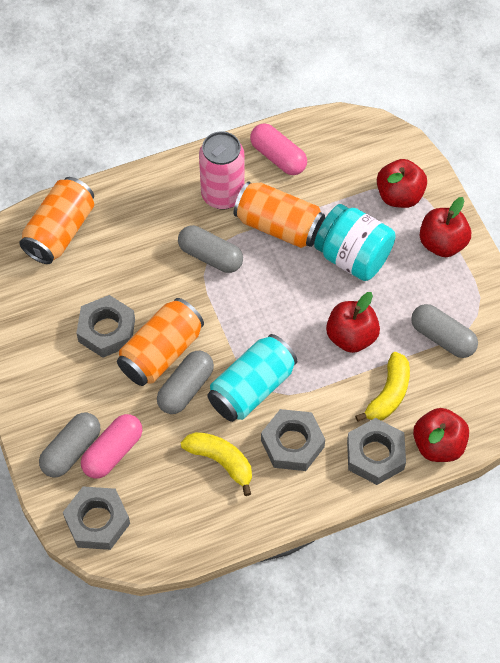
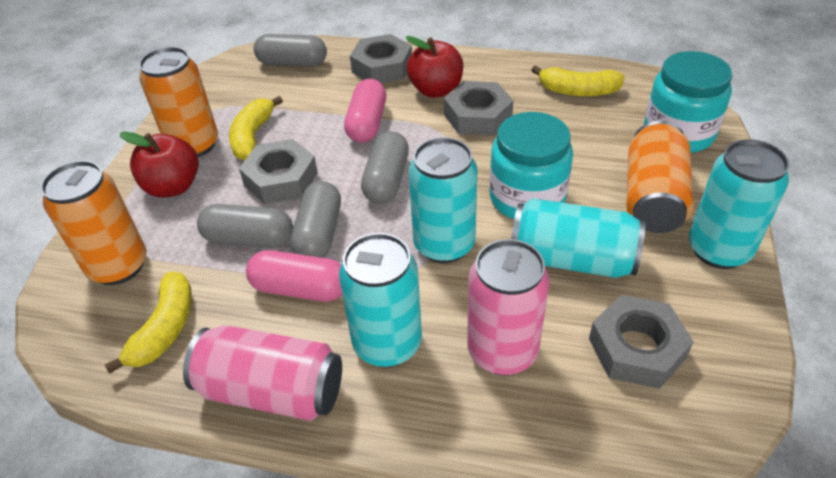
pink can: 1 -> 2
red apple: 4 -> 2
turquoise can: 1 -> 4
turquoise jar: 1 -> 2
yellow banana: 2 -> 3

